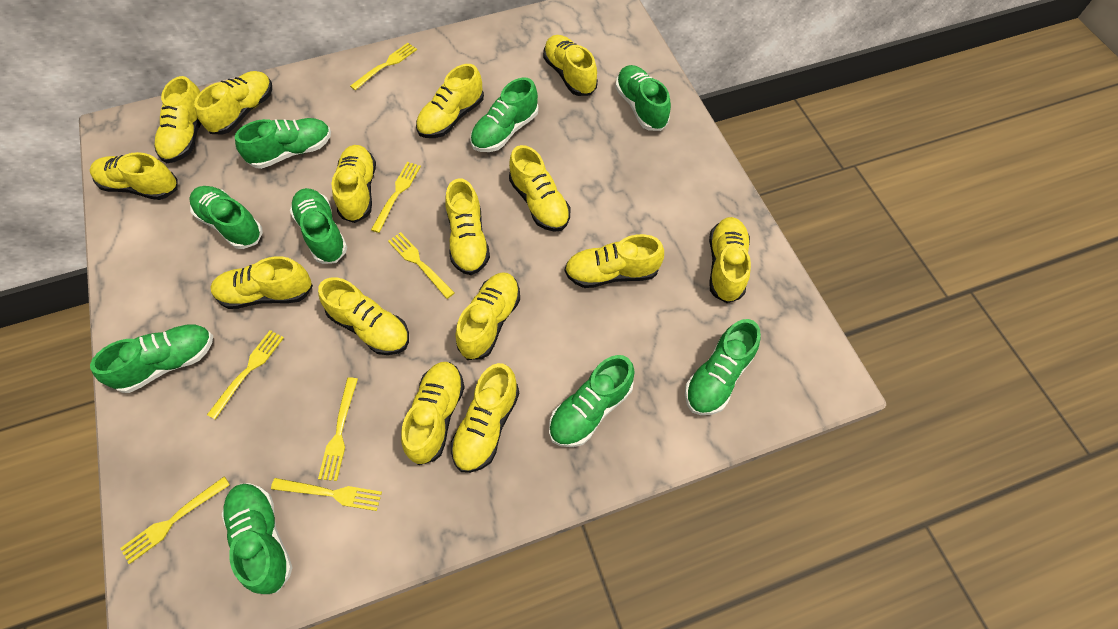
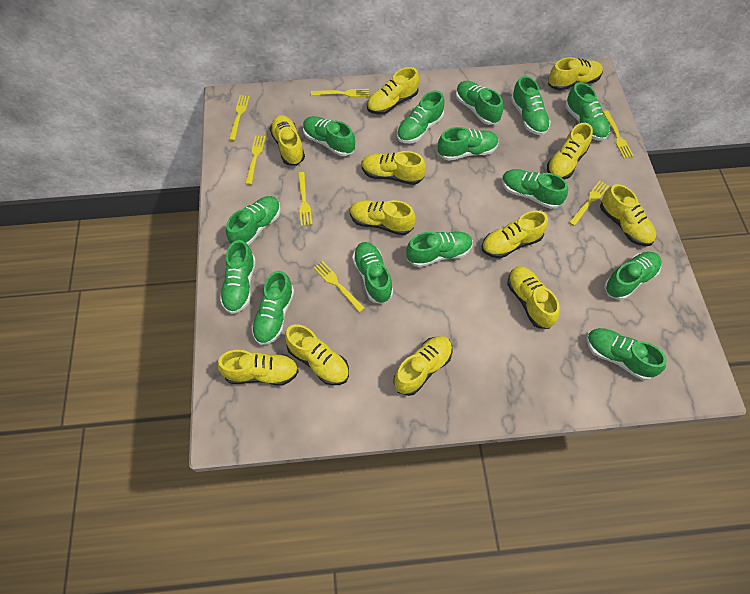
green shoe: 9 -> 14
yellow shoe: 15 -> 12

